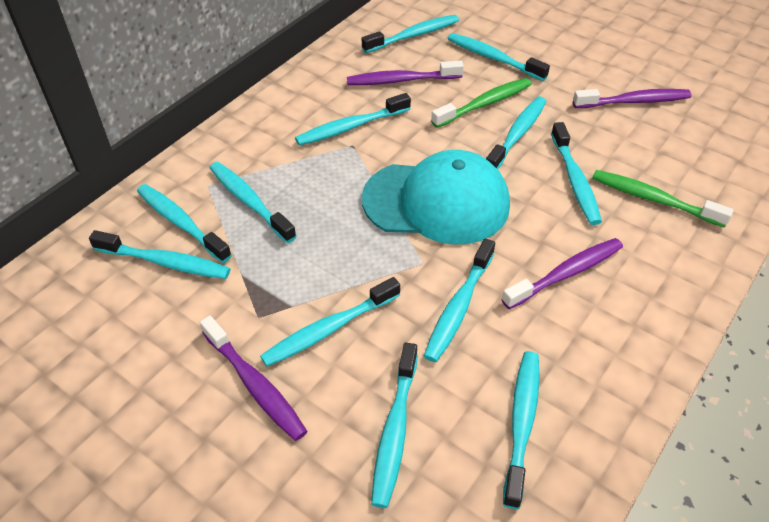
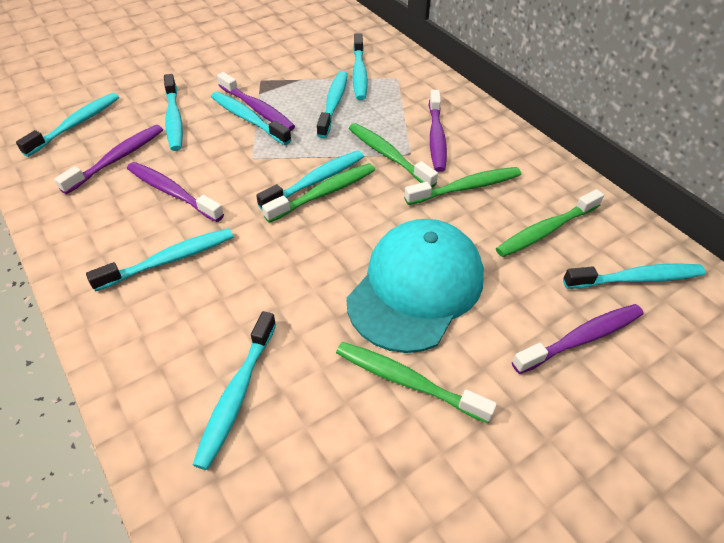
green toothbrush: 2 -> 5
purple toothbrush: 4 -> 5
turquoise toothbrush: 12 -> 9

